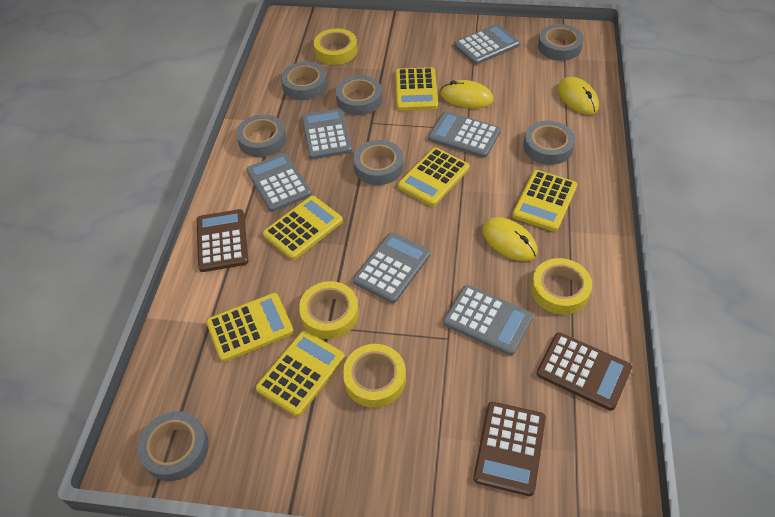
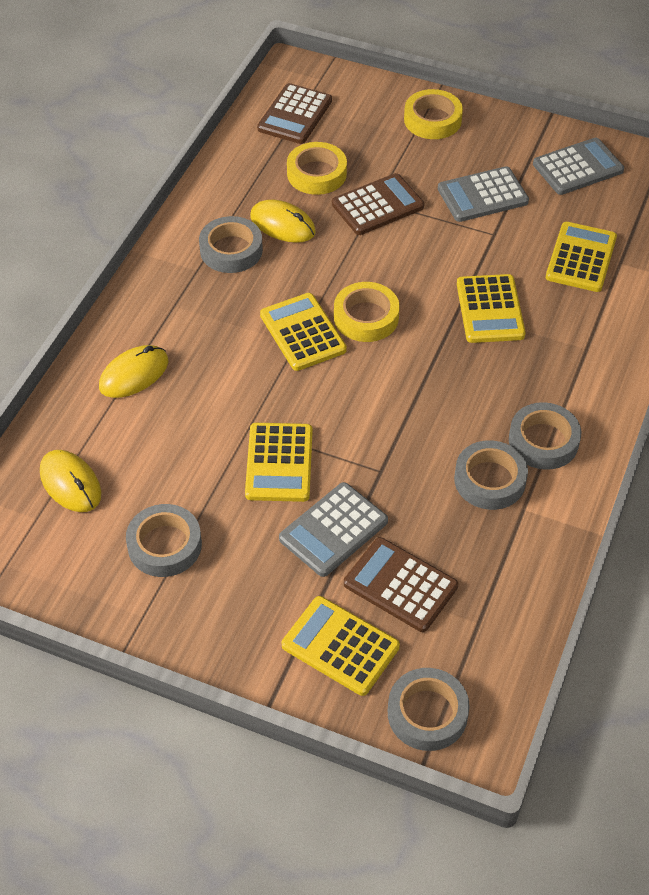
grey calculator: 6 -> 3
grey tape: 7 -> 5
yellow calculator: 6 -> 5
yellow tape: 4 -> 3

